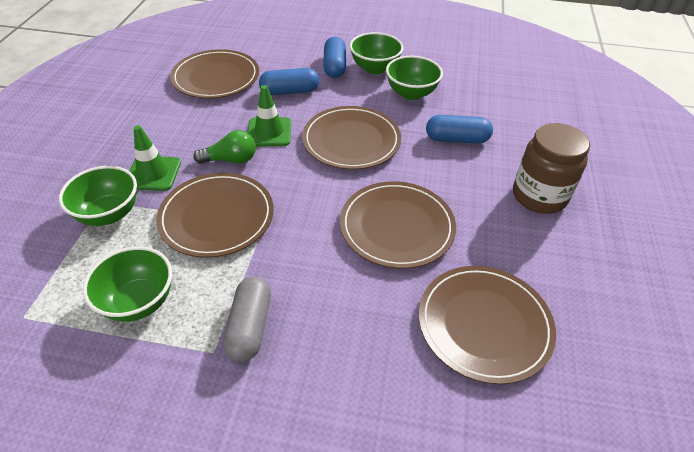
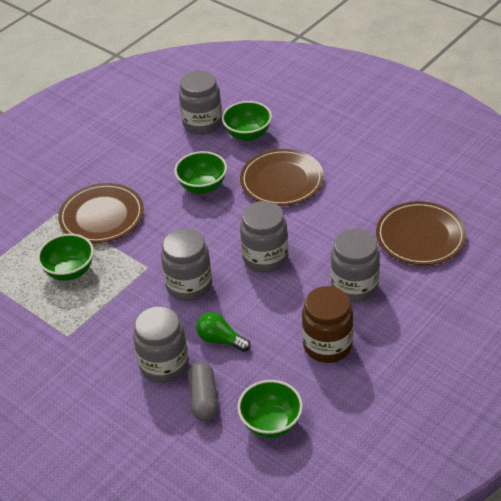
blue capsule: 3 -> 0
brown plate: 5 -> 3
green traffic cone: 2 -> 0
grey jar: 0 -> 5

